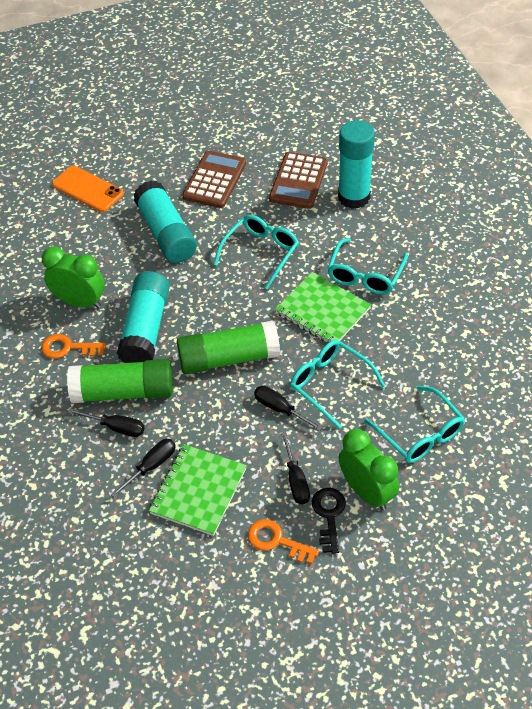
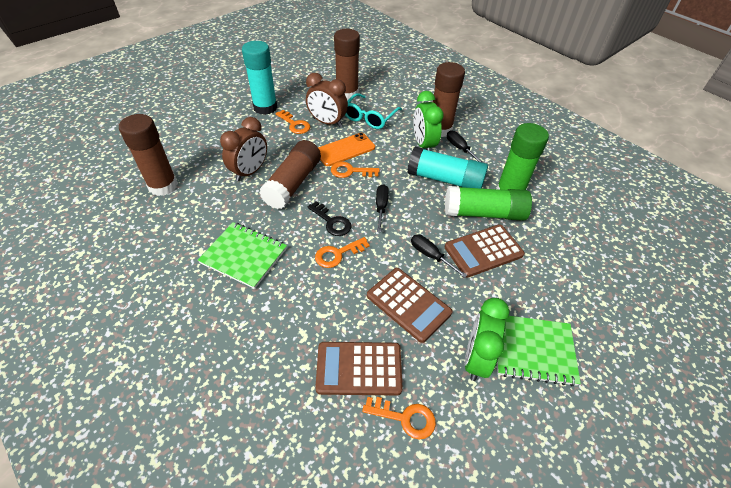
black screwdriver: 4 -> 3
brown calculator: 2 -> 3
brown clock: 0 -> 2
brown glue stick: 0 -> 4
orange key: 2 -> 4
turquoise glasses: 4 -> 1
turquoise glue stick: 3 -> 2

